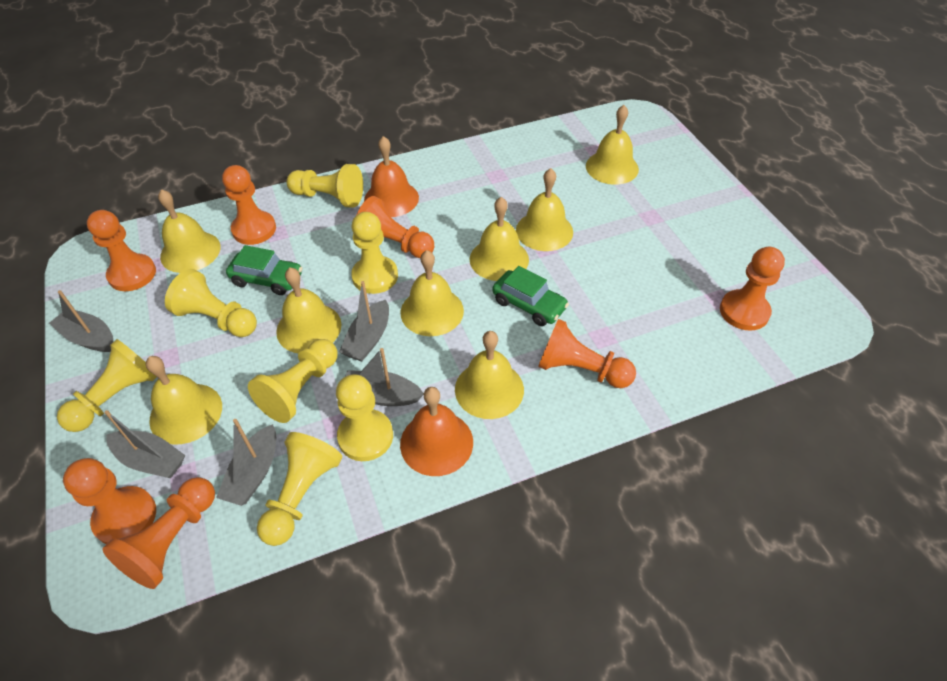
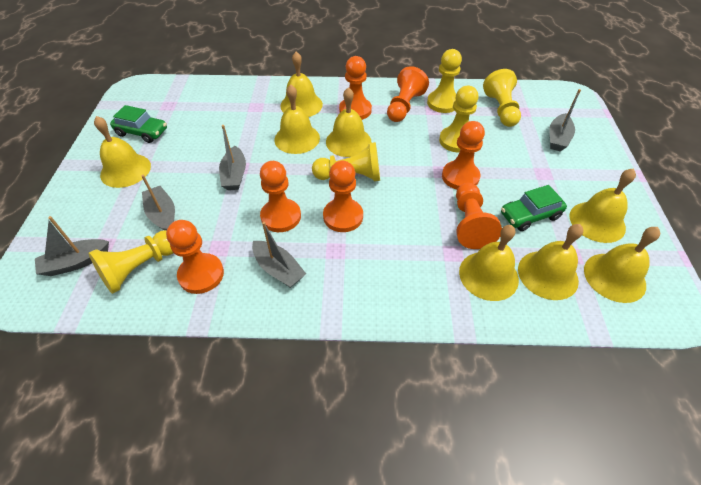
orange bell: 2 -> 0
yellow pawn: 7 -> 5

